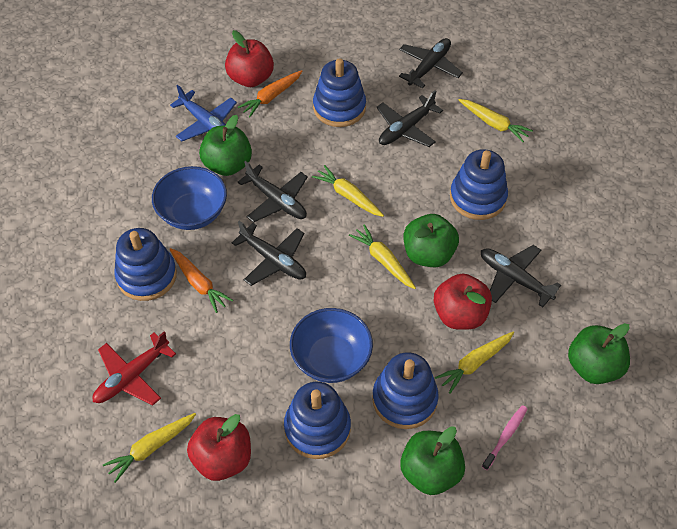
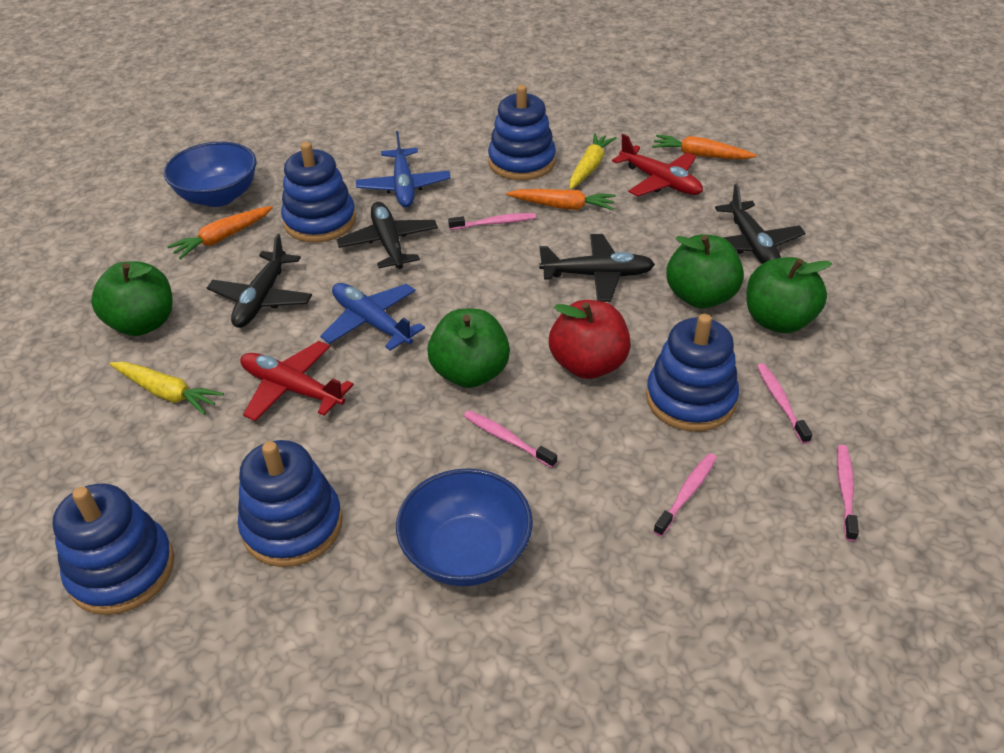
black plane: 5 -> 4
blue plane: 1 -> 2
orange carrot: 2 -> 3
pink toothbrush: 1 -> 5
red apple: 3 -> 1
red plane: 1 -> 2
yellow carrot: 5 -> 2

